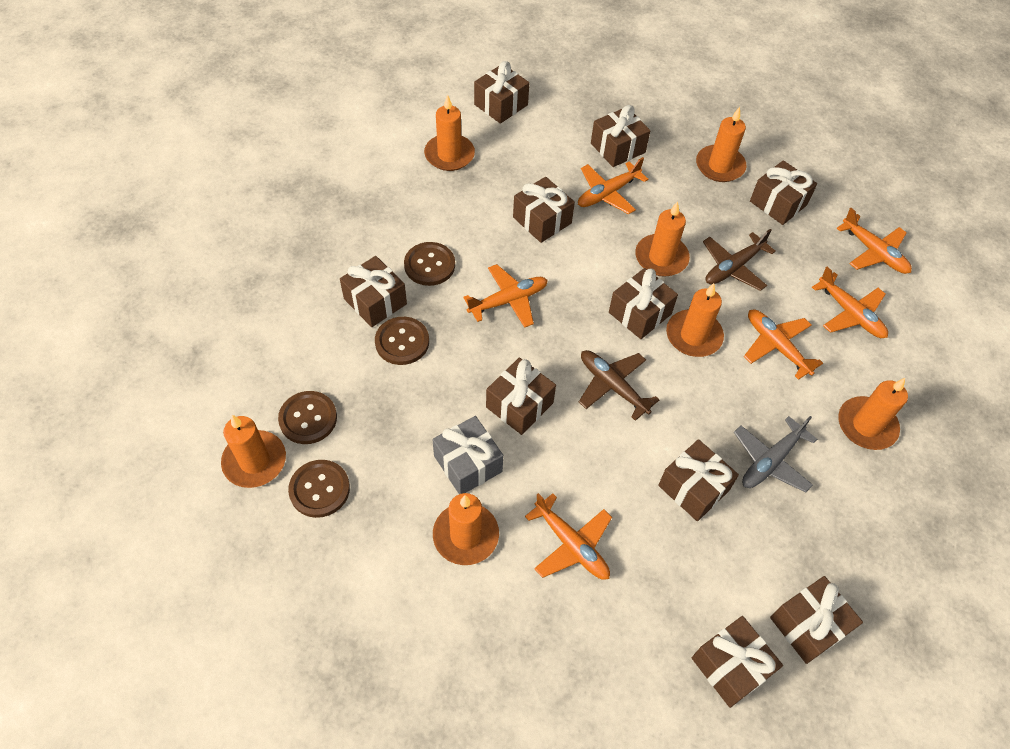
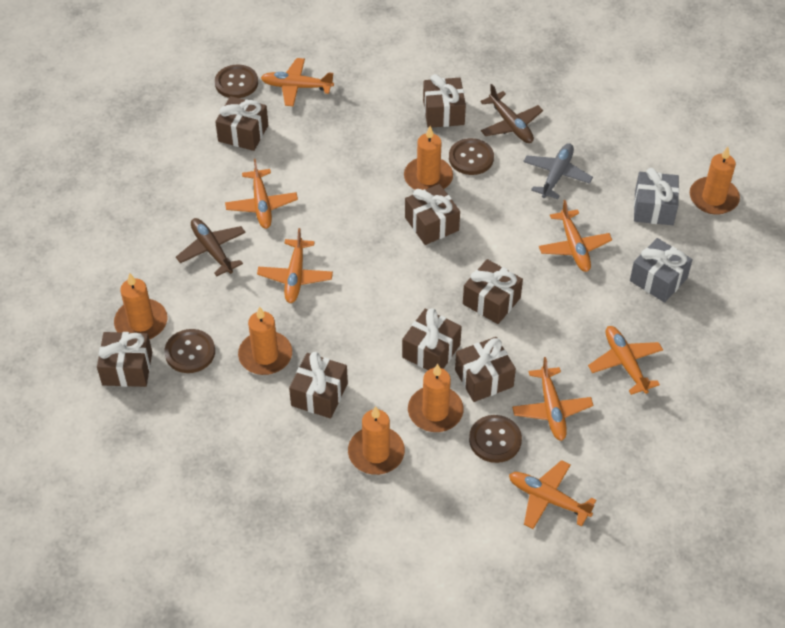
brown gift: 10 -> 8
grey gift: 1 -> 2
orange candle: 7 -> 6
orange plane: 6 -> 7

